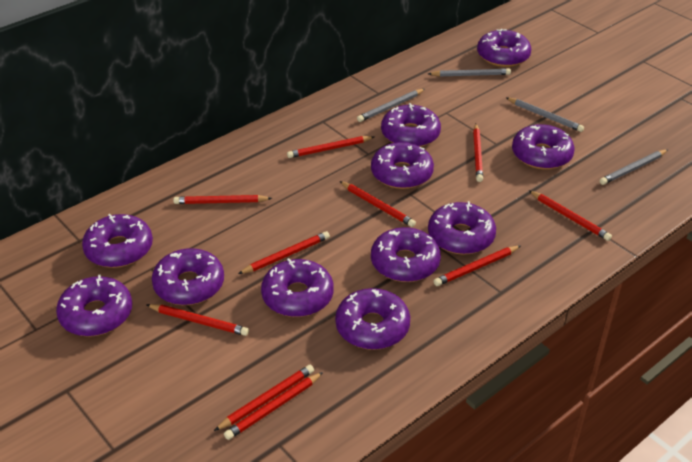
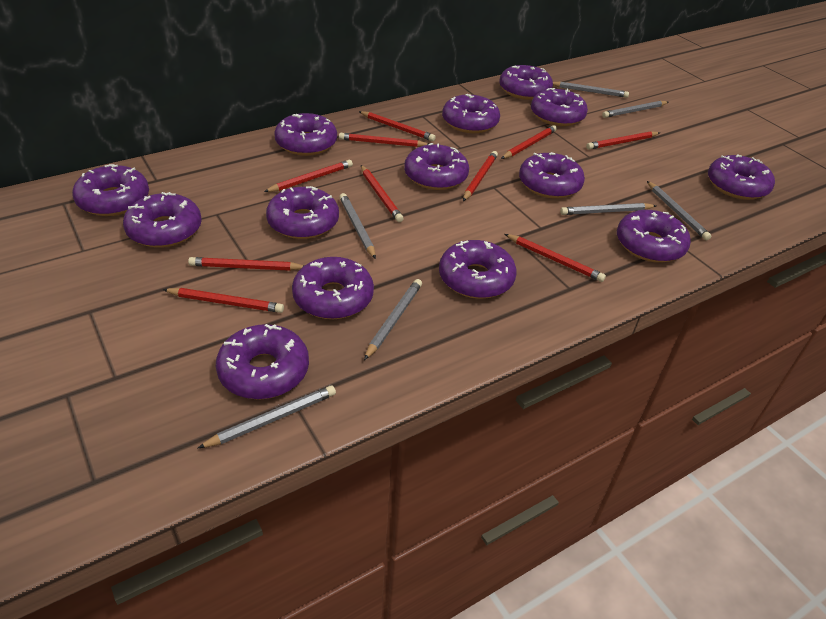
grey pencil: 4 -> 7
purple donut: 11 -> 14

